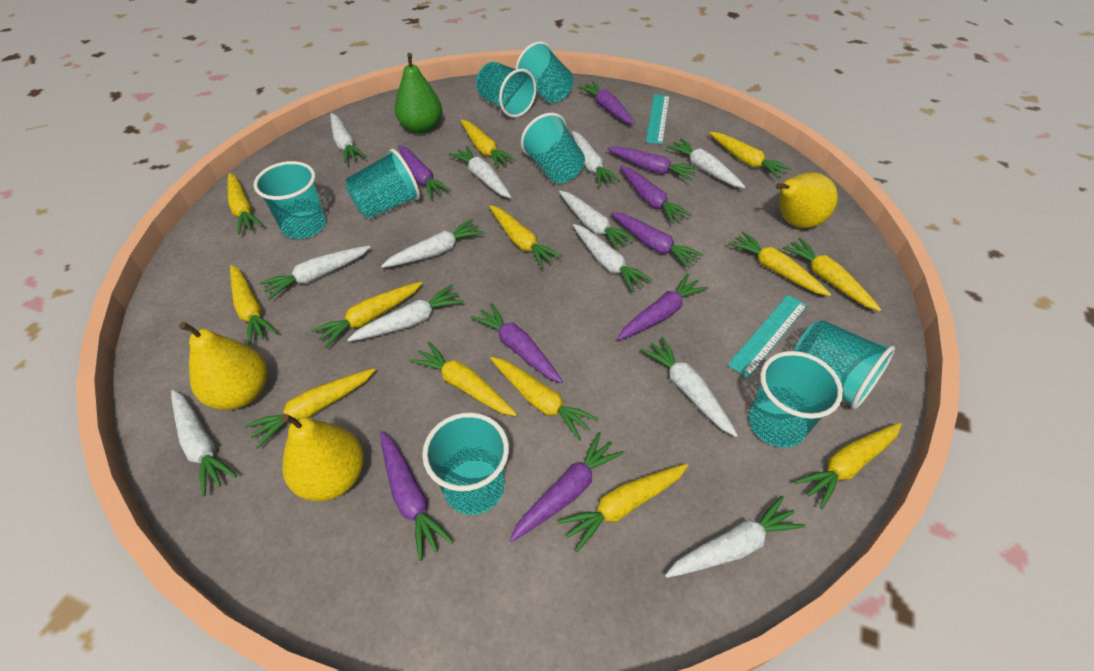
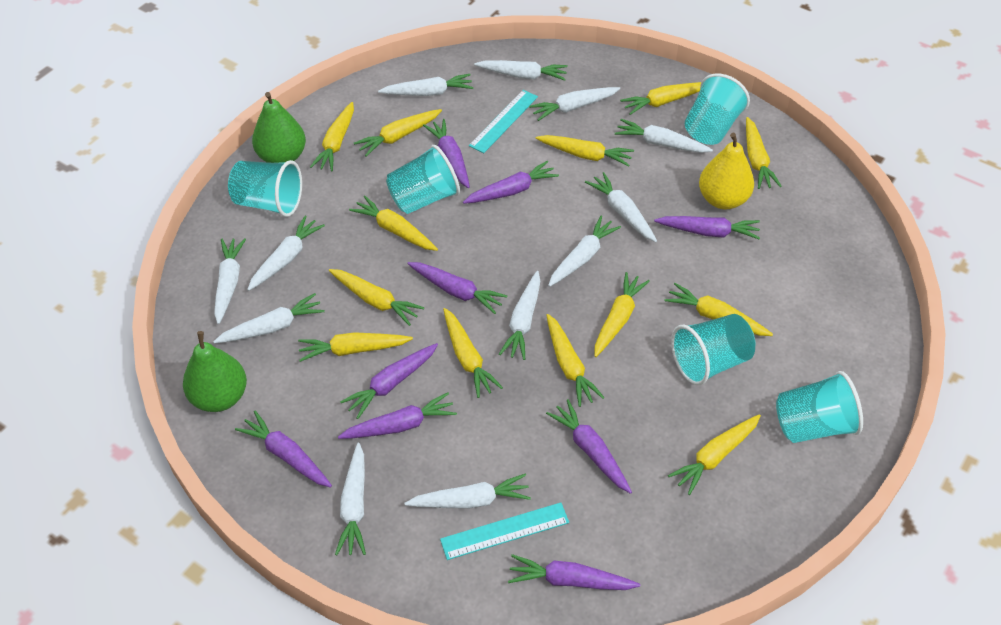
green pear: 1 -> 2
turquoise cup: 8 -> 5
yellow pear: 3 -> 1

